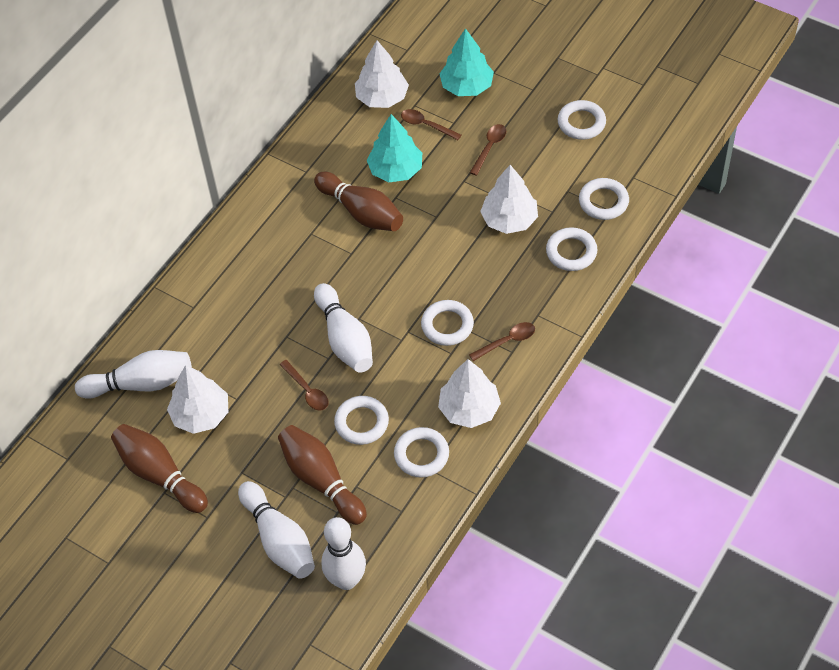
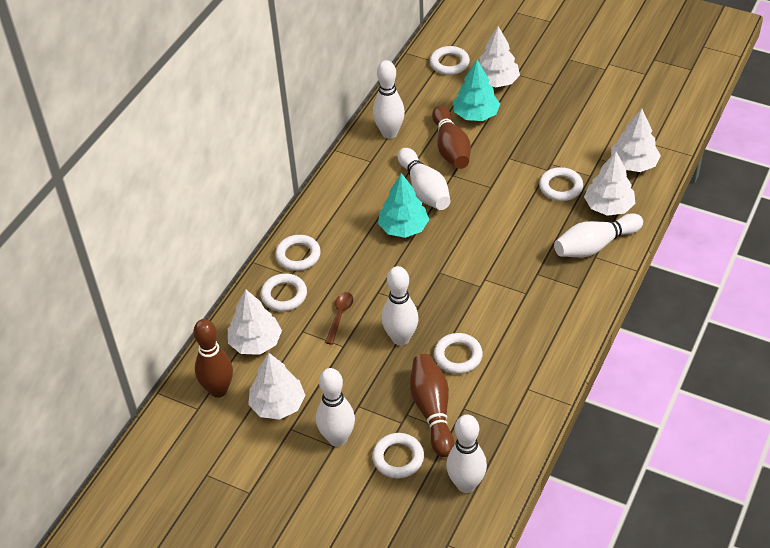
brown spoon: 4 -> 1
white bowling pin: 4 -> 6
white tree: 4 -> 5

